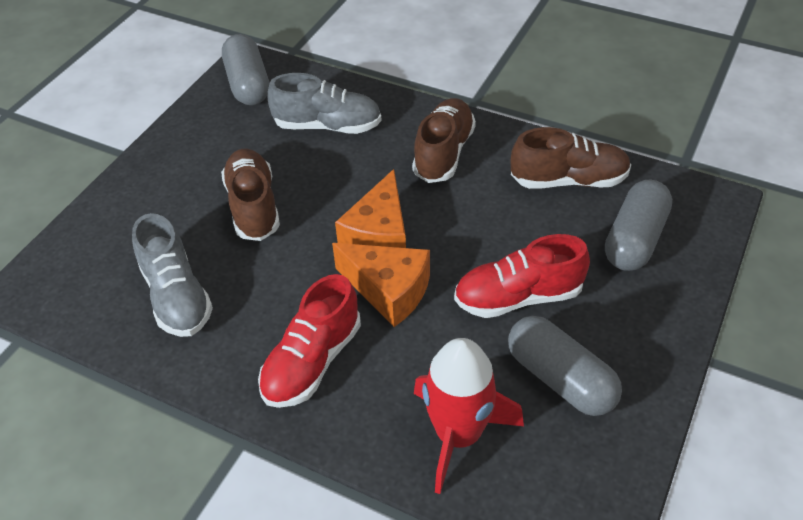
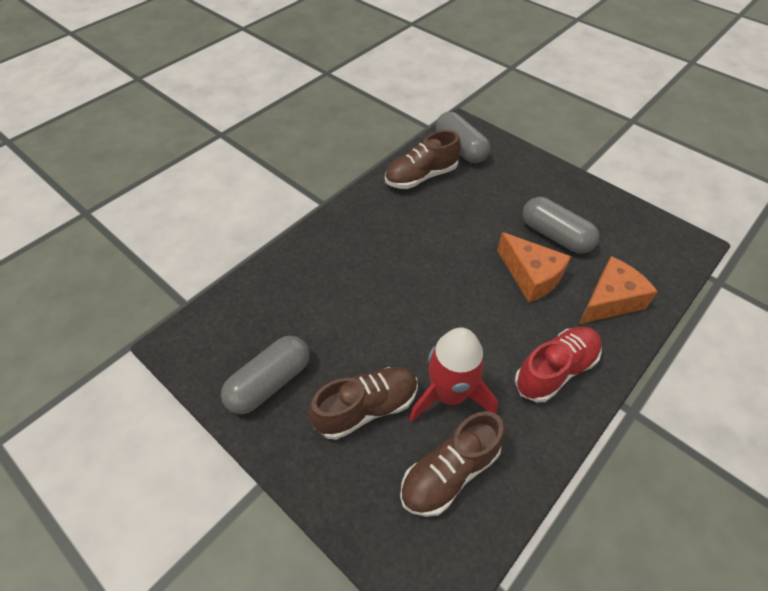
grey shoe: 2 -> 0
red shoe: 2 -> 1

